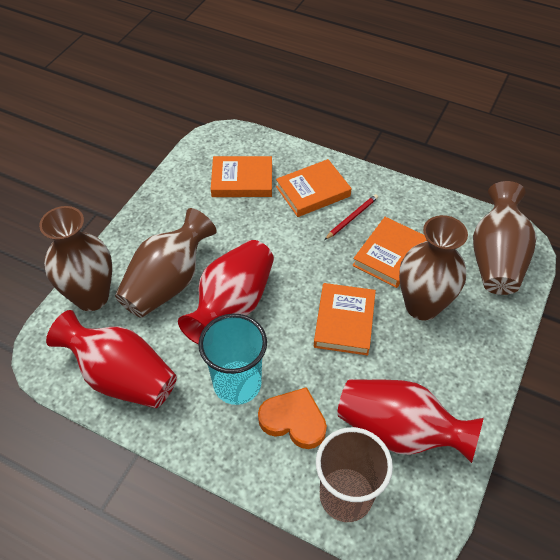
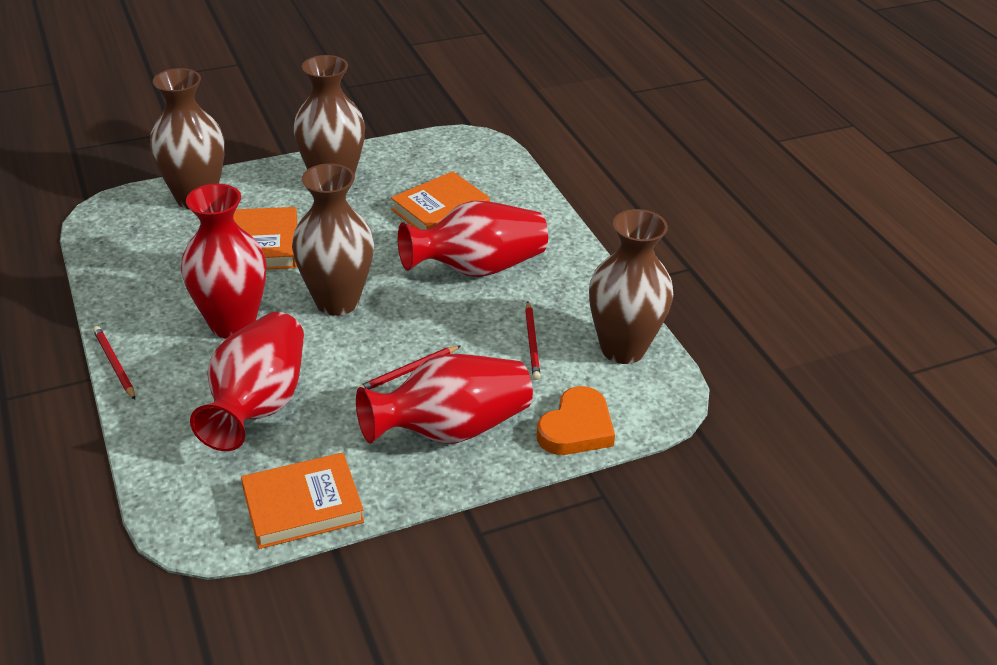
brown cup: 1 -> 0
orange book: 4 -> 3
red pencil: 1 -> 3
red vase: 3 -> 4
turquoise cup: 1 -> 0

